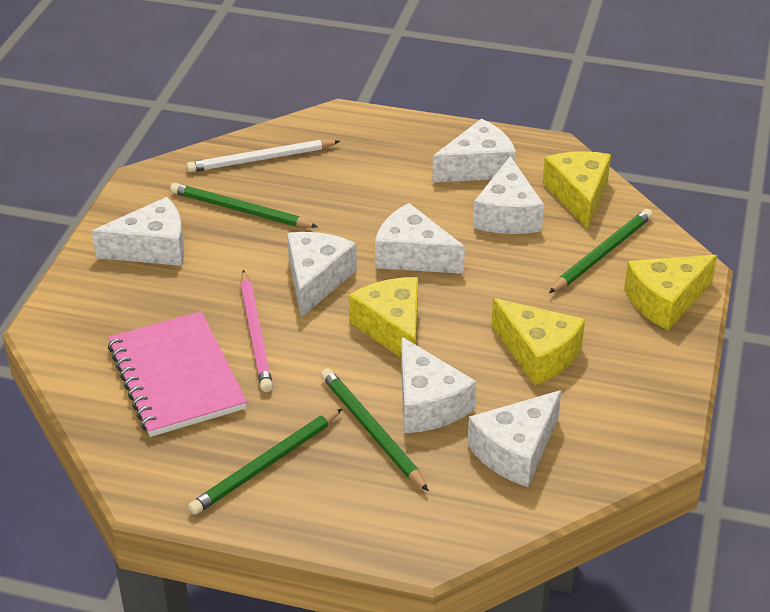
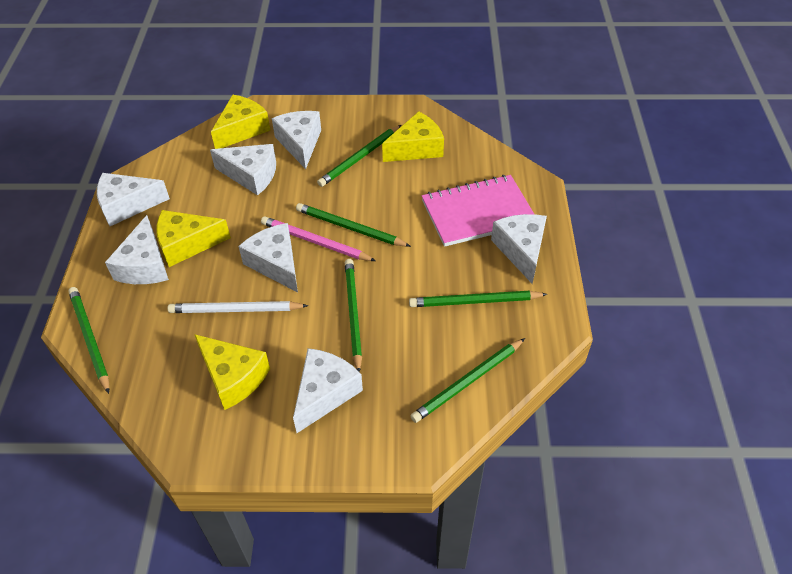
green pencil: 4 -> 6

